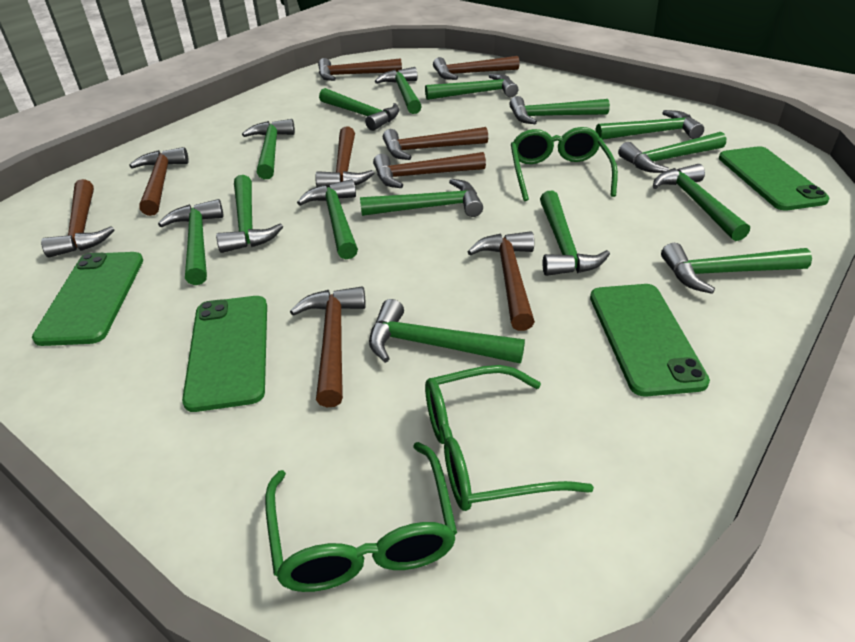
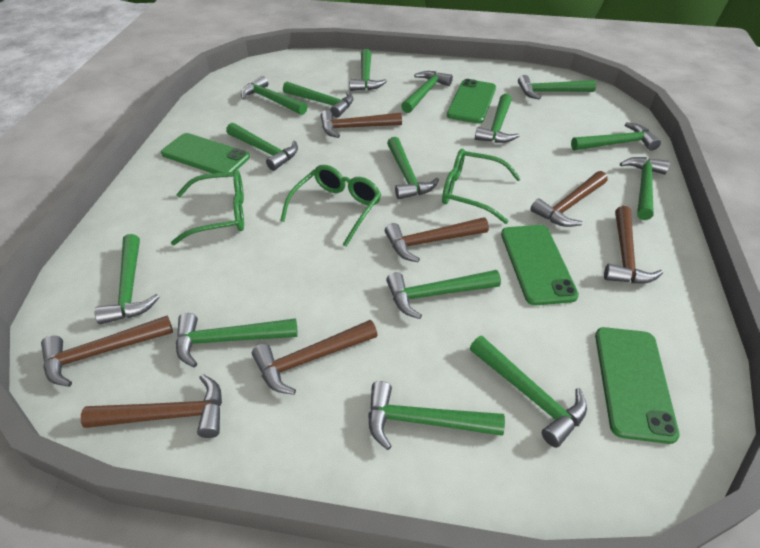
brown hammer: 9 -> 7

